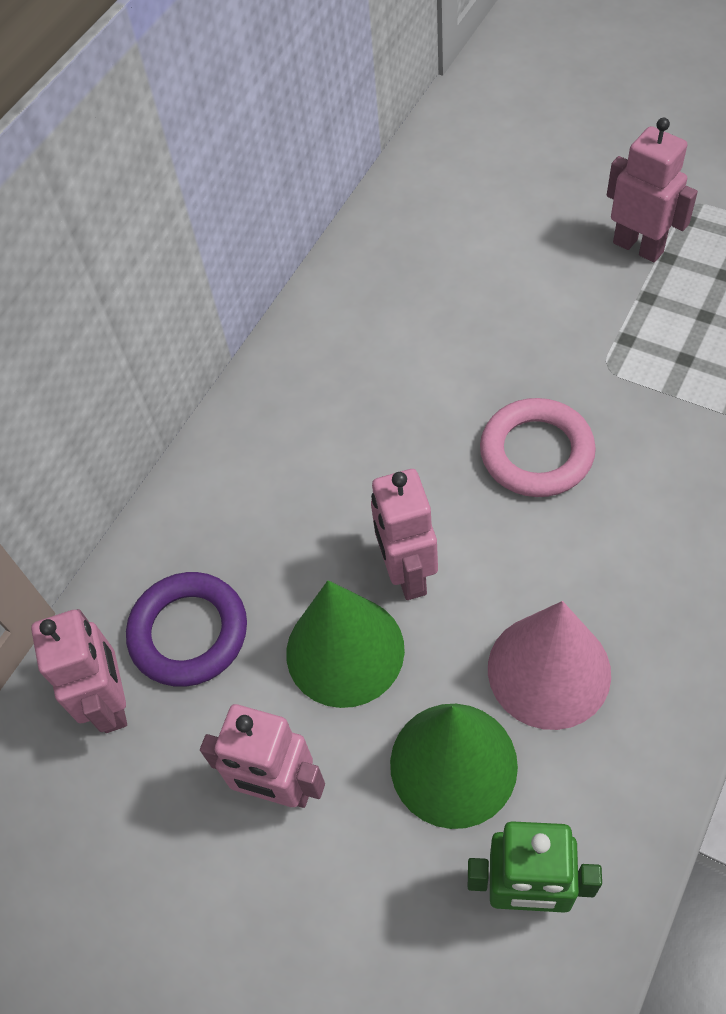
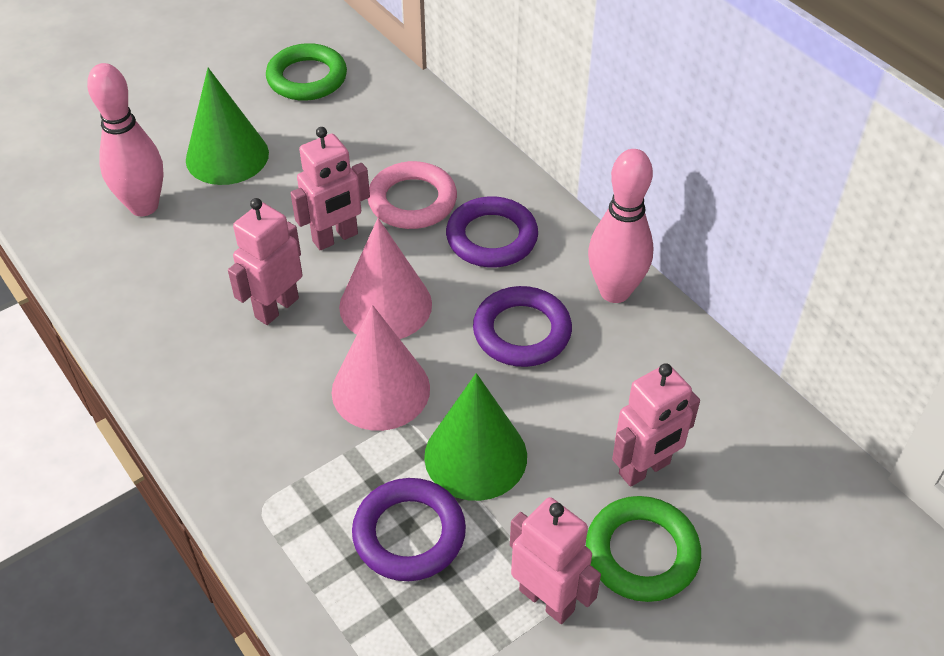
green ring: 0 -> 2
green robot: 1 -> 0
pink bowling pin: 0 -> 2
pink cone: 1 -> 2
purple ring: 1 -> 3

